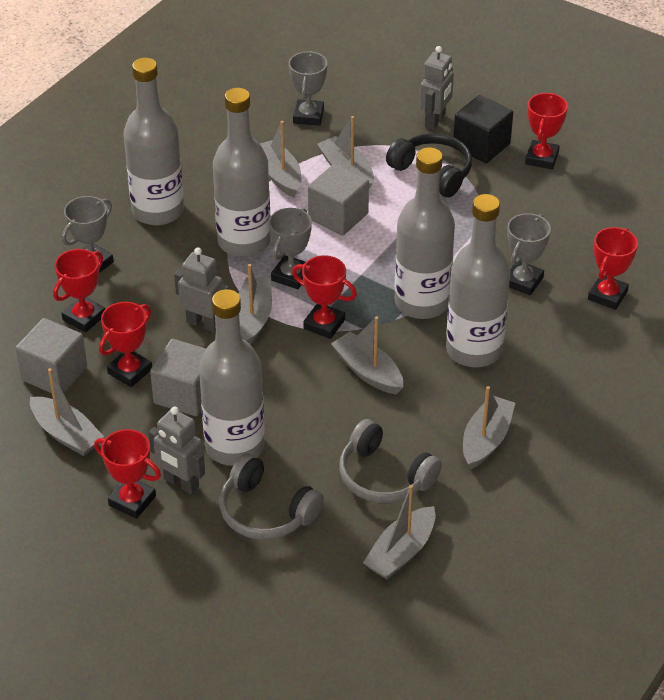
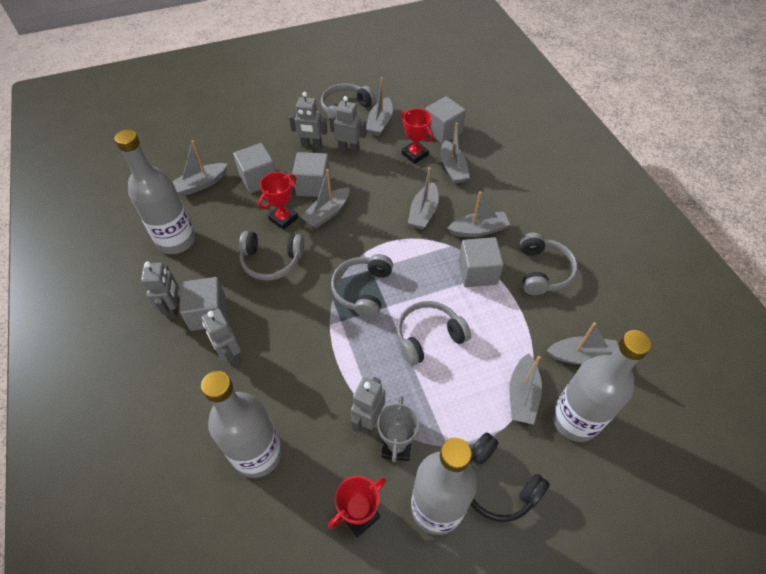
black cube: 1 -> 0
grey boat: 7 -> 8
grey bottle: 5 -> 4
grey cube: 3 -> 5
grey headphones: 2 -> 5
grey robot: 3 -> 5
grey trophy: 4 -> 1
red trophy: 6 -> 3

